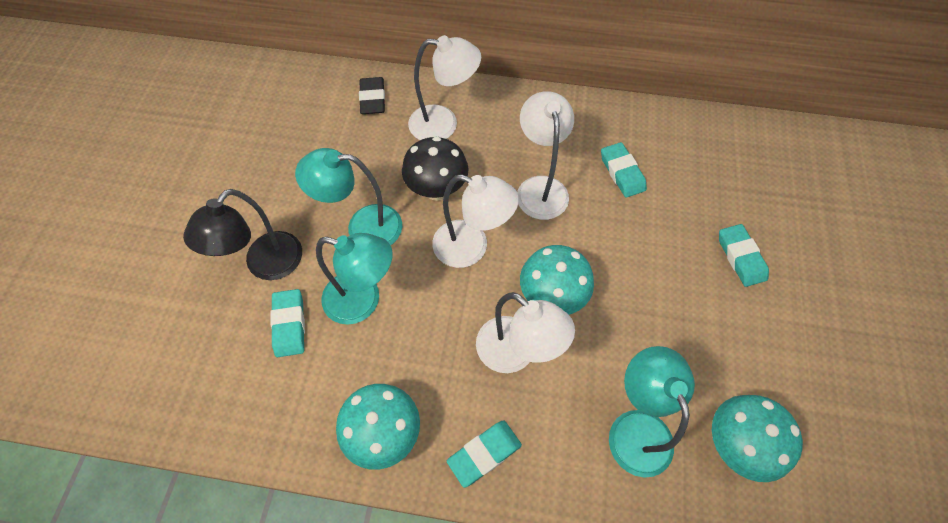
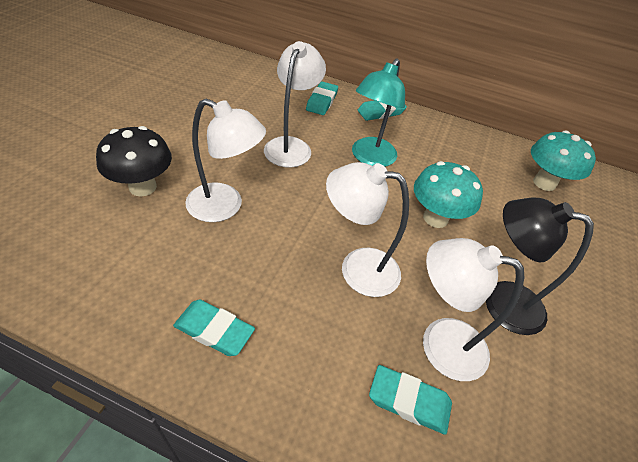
black eraser: 1 -> 0
turquoise lamp: 3 -> 1
turquoise mushroom: 3 -> 2

